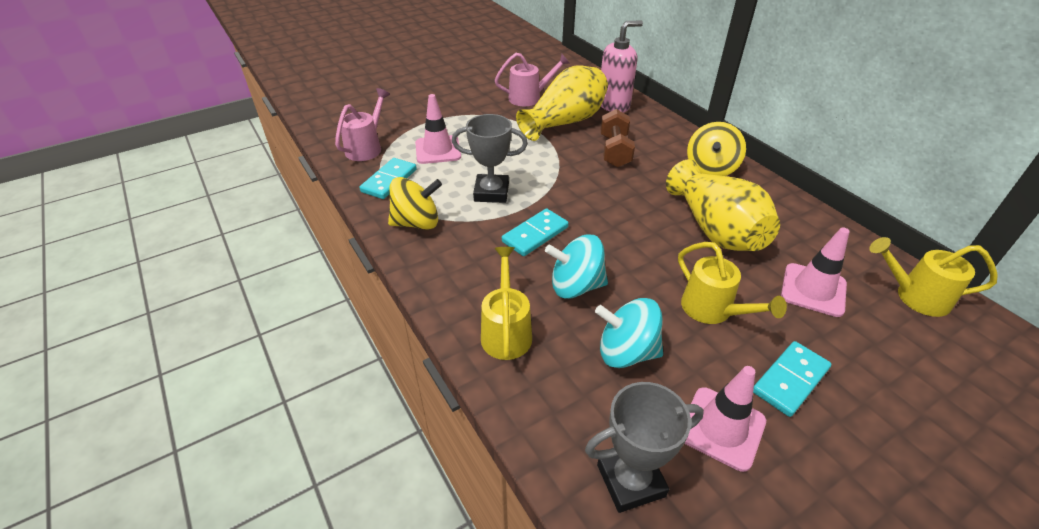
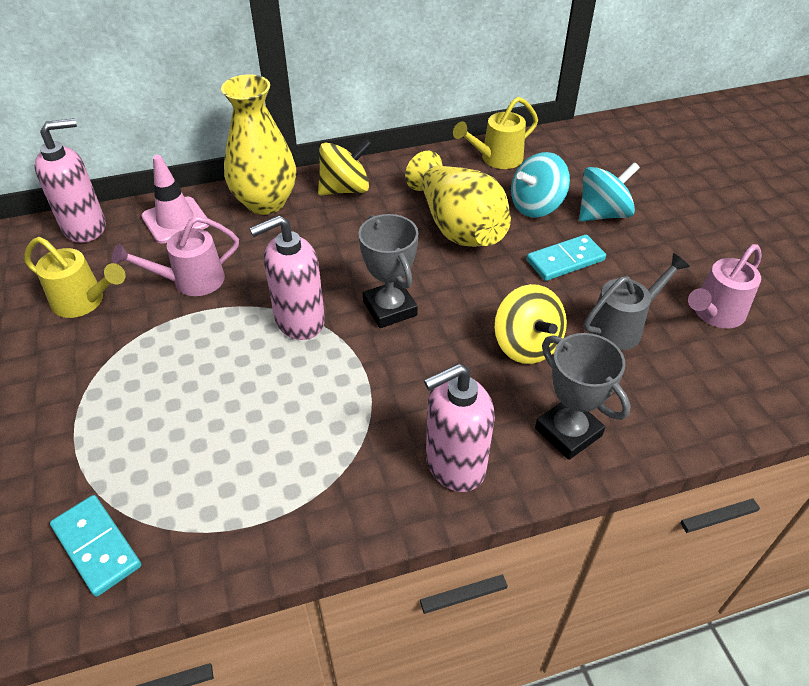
brown dumbbell: 1 -> 0
grey watering can: 0 -> 1
pink soap dispenser: 1 -> 3
pink traffic cone: 3 -> 1
turquoise domino: 3 -> 2
yellow watering can: 3 -> 2

